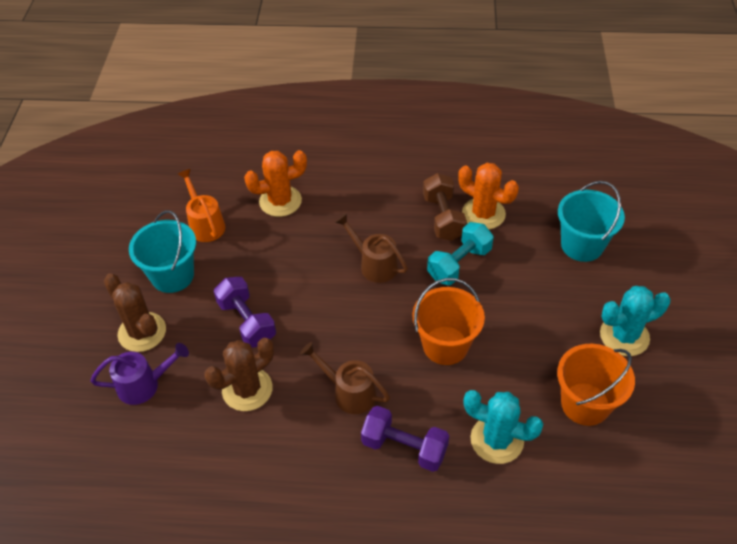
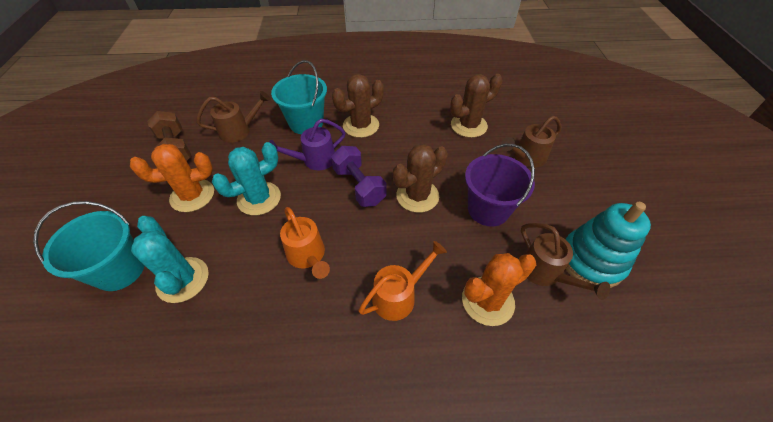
brown cactus: 2 -> 3
brown watering can: 2 -> 3
orange bucket: 2 -> 0
orange watering can: 1 -> 2
purple bucket: 0 -> 1
purple dumbbell: 2 -> 1
turquoise dumbbell: 1 -> 0
turquoise stacking toy: 0 -> 1

